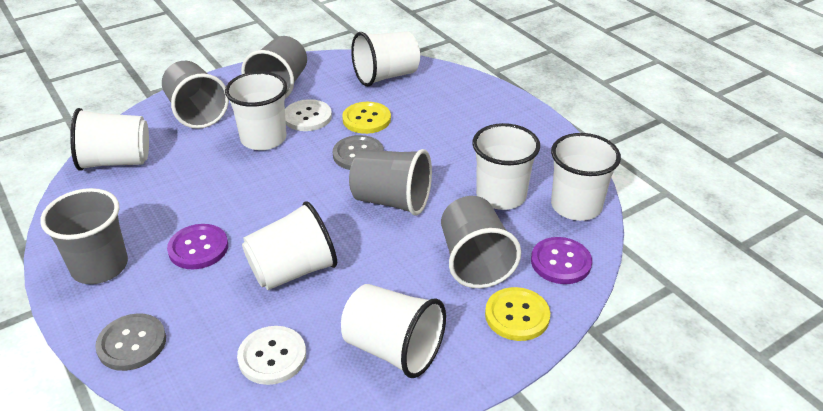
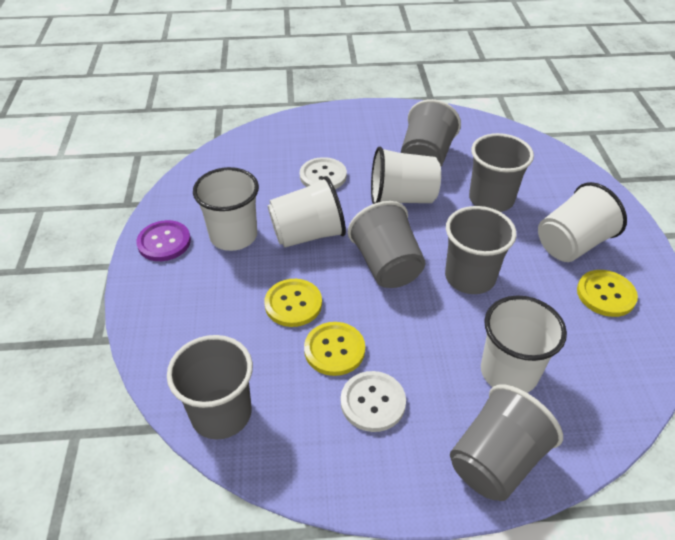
grey button: 2 -> 0
grey cup: 5 -> 6
purple button: 2 -> 1
white cup: 7 -> 5
yellow button: 2 -> 3

